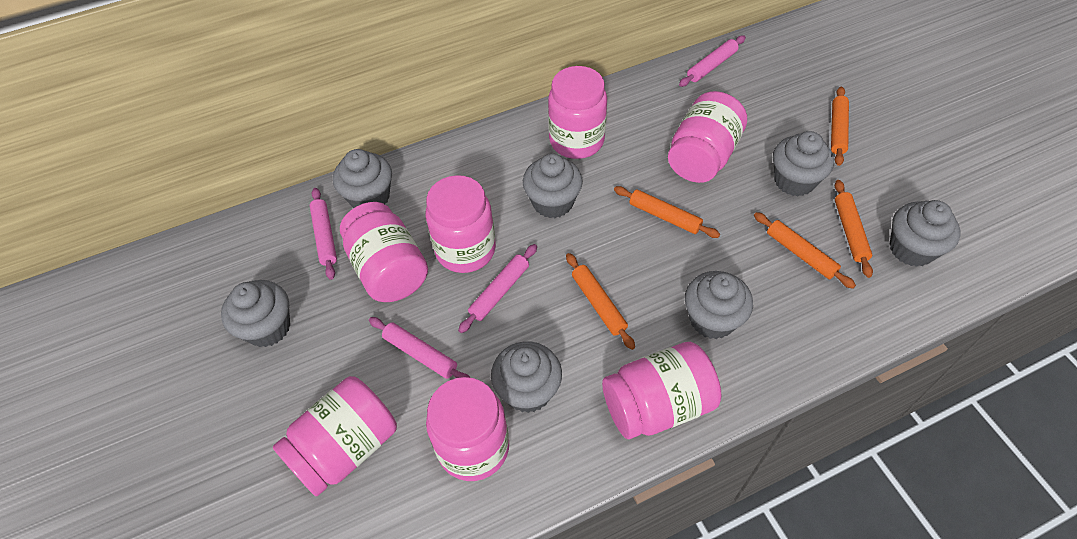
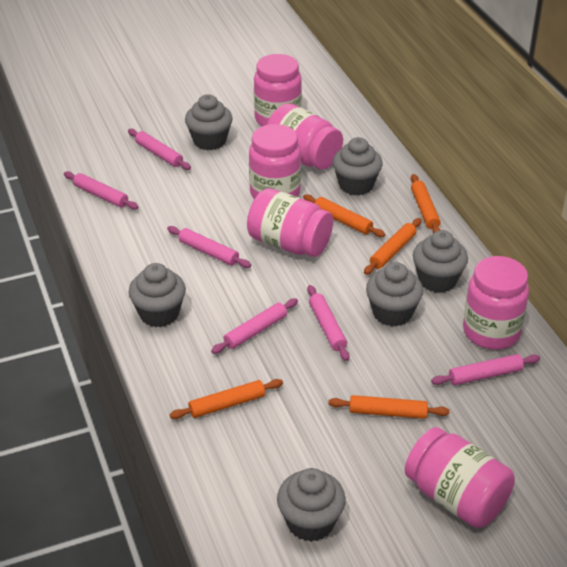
grey cupcake: 7 -> 6
pink jar: 7 -> 6
pink rolling pin: 4 -> 6

